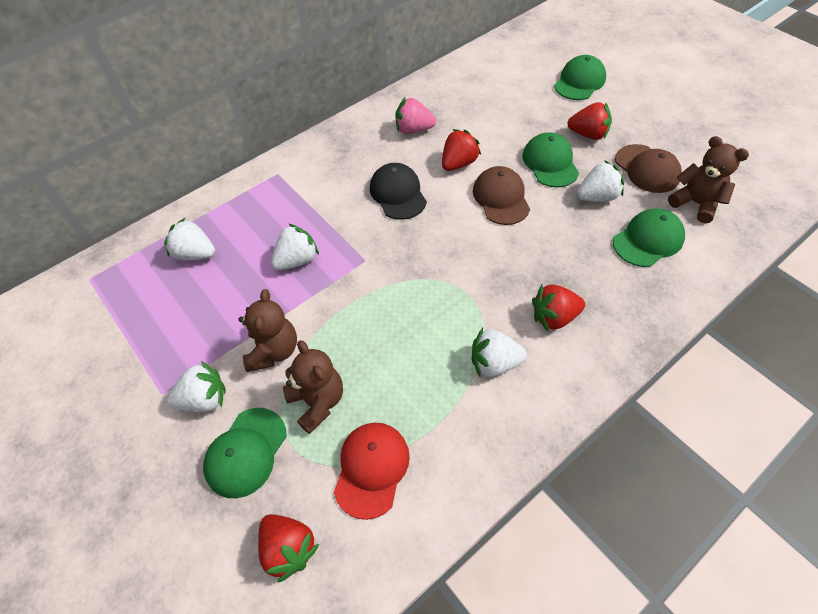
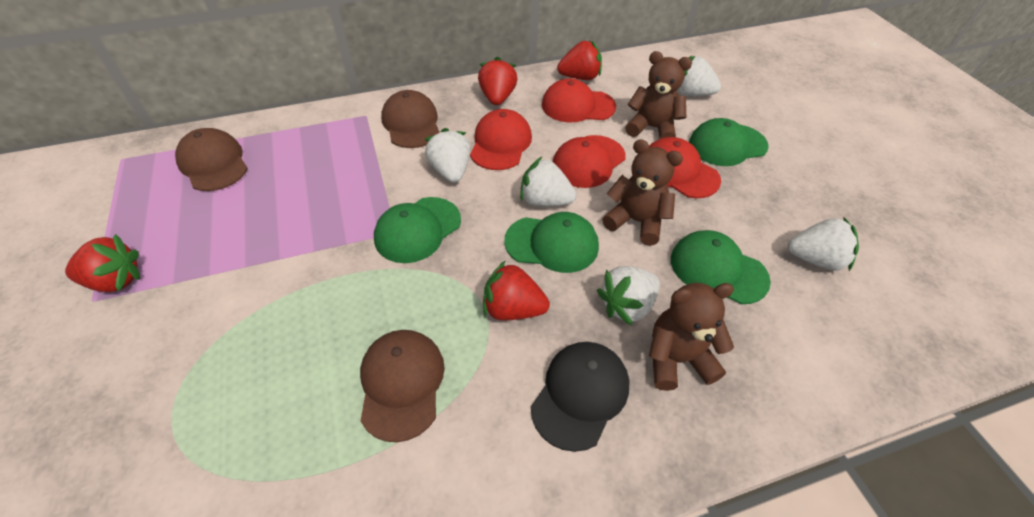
brown cap: 2 -> 3
pink strawberry: 1 -> 0
red cap: 1 -> 4

